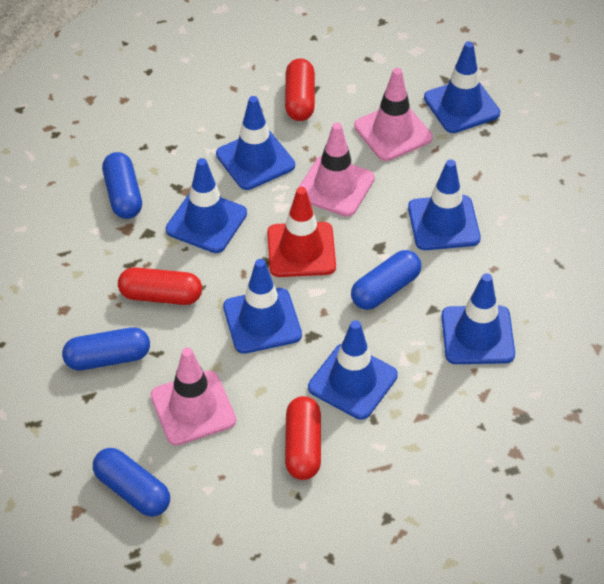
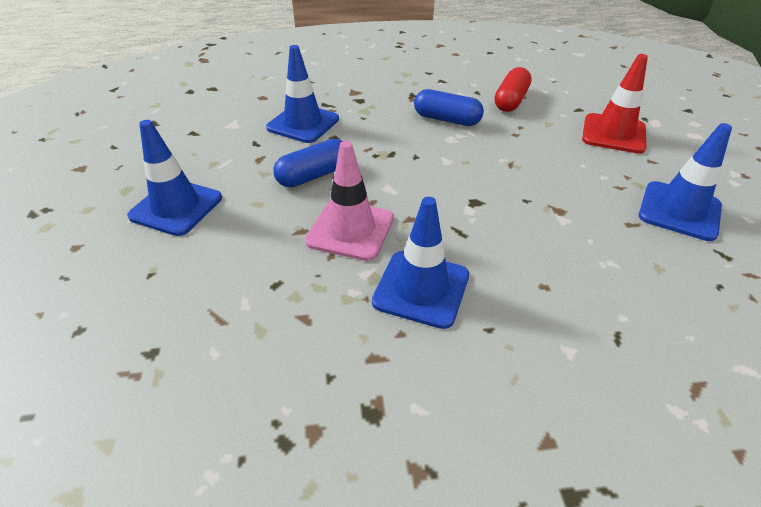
blue capsule: 4 -> 2
blue traffic cone: 7 -> 4
pink traffic cone: 3 -> 1
red capsule: 3 -> 1

